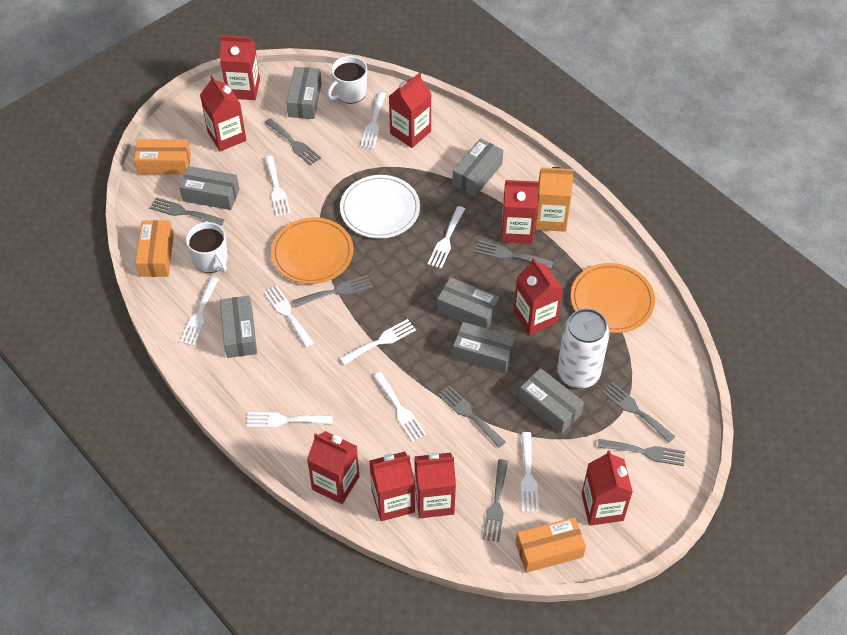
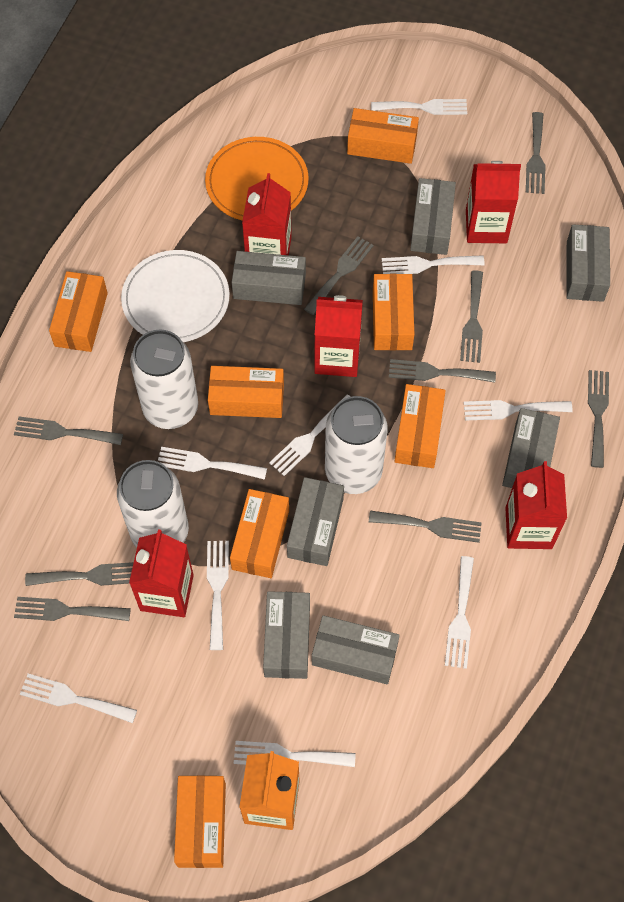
grey fork: 8 -> 9
orange box: 3 -> 7
orange plate: 2 -> 1
red carton: 9 -> 5
white can: 1 -> 3
white mug: 2 -> 0

